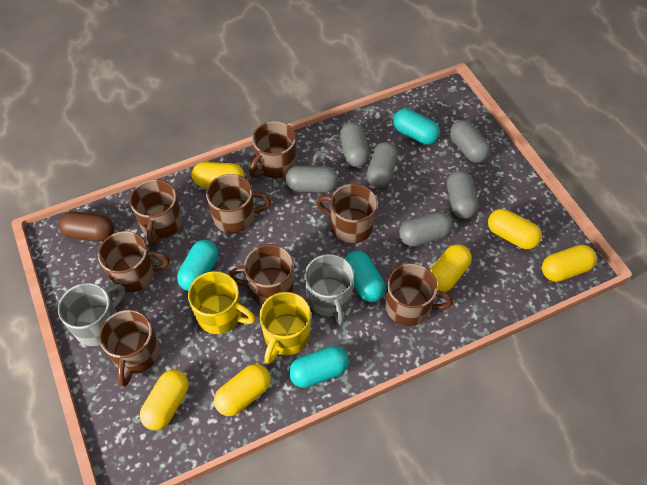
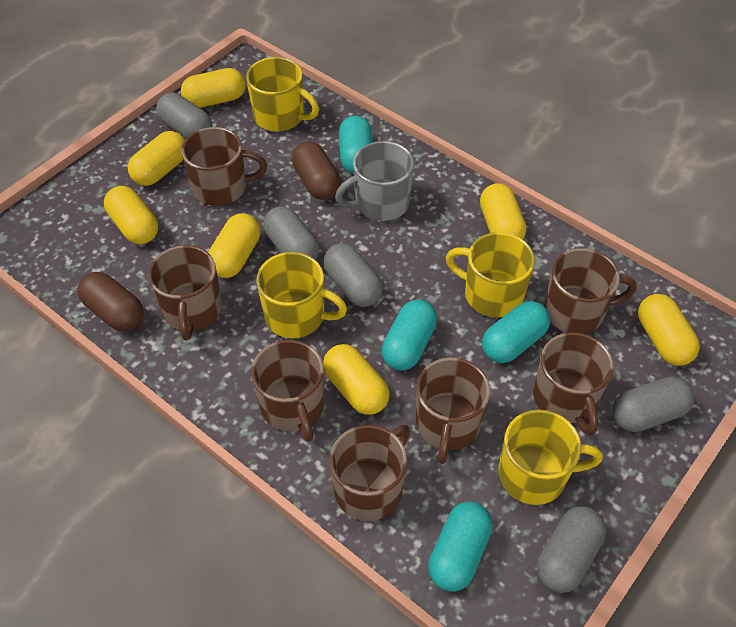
brown capsule: 1 -> 2
brown mug: 8 -> 7
grey capsule: 6 -> 5
grey mug: 2 -> 1
yellow capsule: 6 -> 7
yellow mug: 2 -> 4

